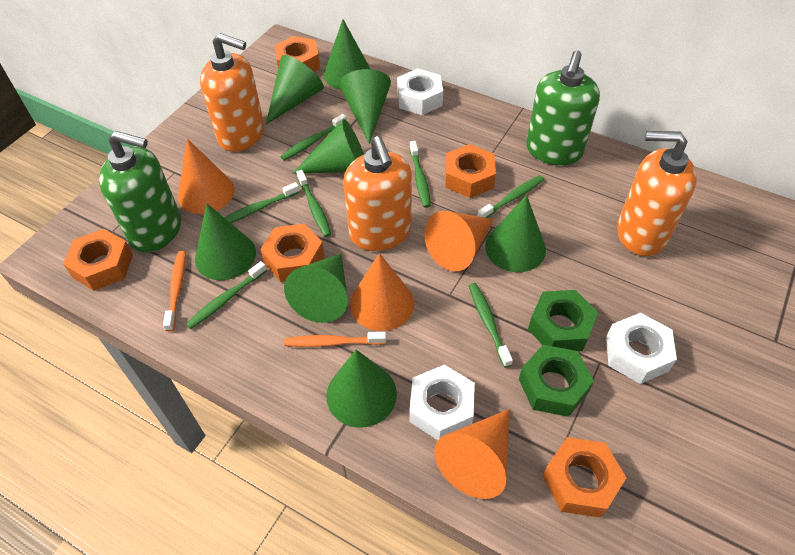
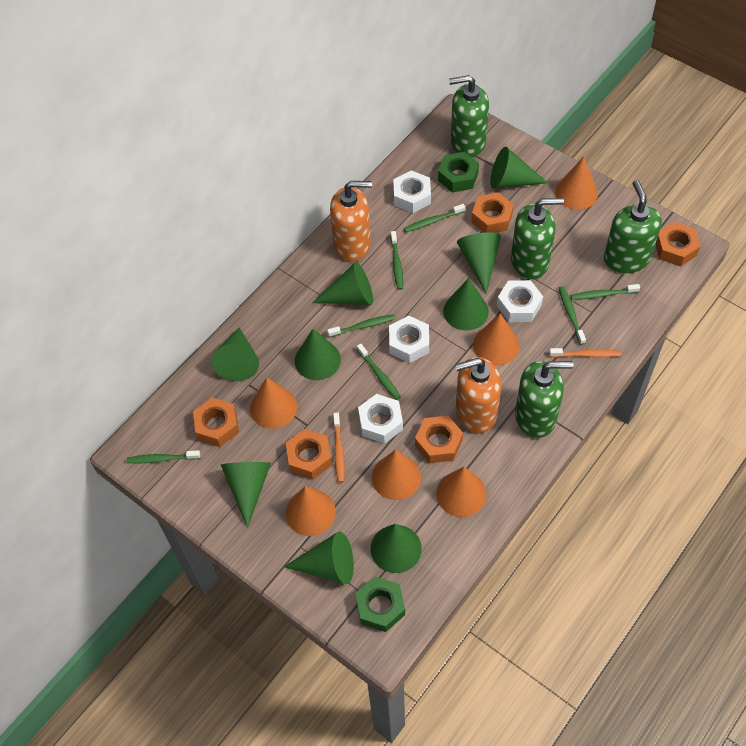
green cone: 8 -> 9
green soap dispenser: 2 -> 4
orange cone: 4 -> 6
orange soap dispenser: 3 -> 2
white nut: 3 -> 4

